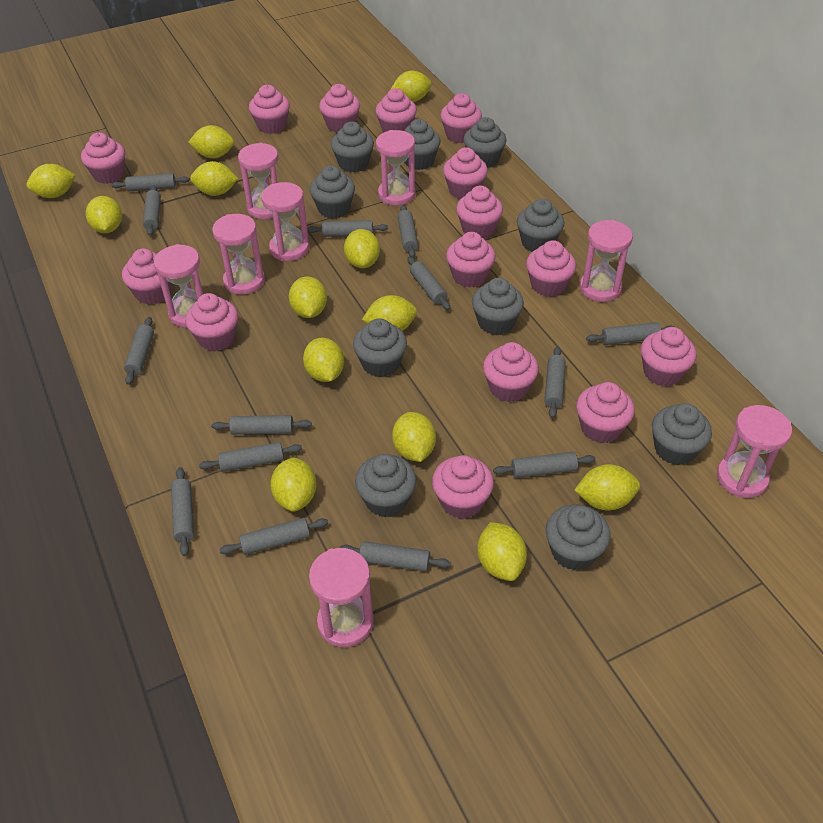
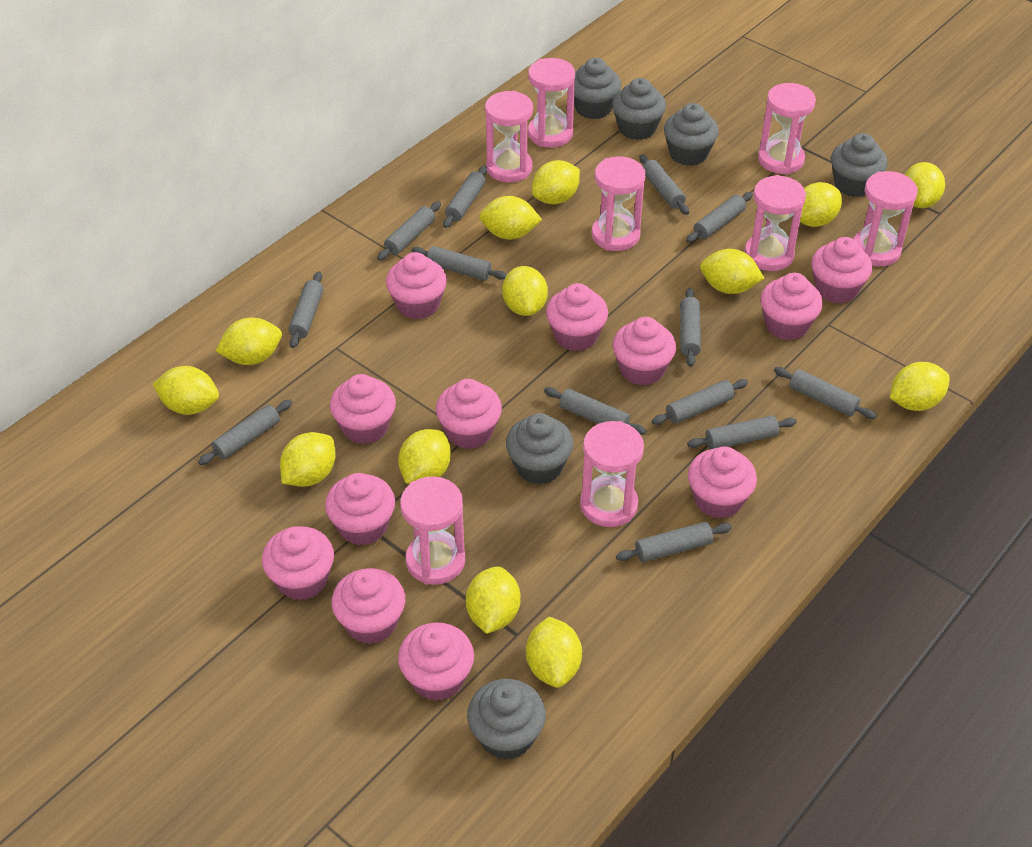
grey cupcake: 10 -> 6
grey rolling pin: 14 -> 13
pink cupcake: 15 -> 12

